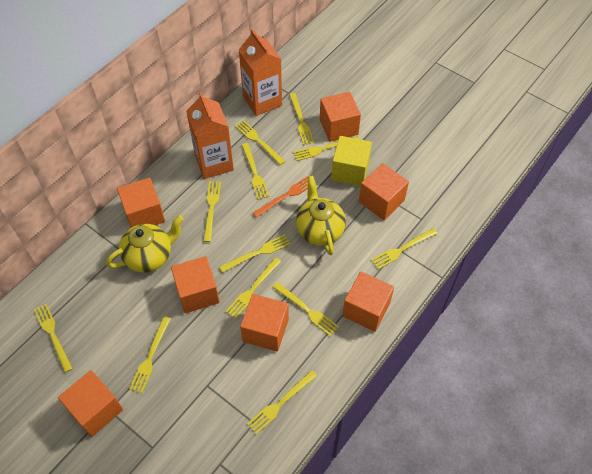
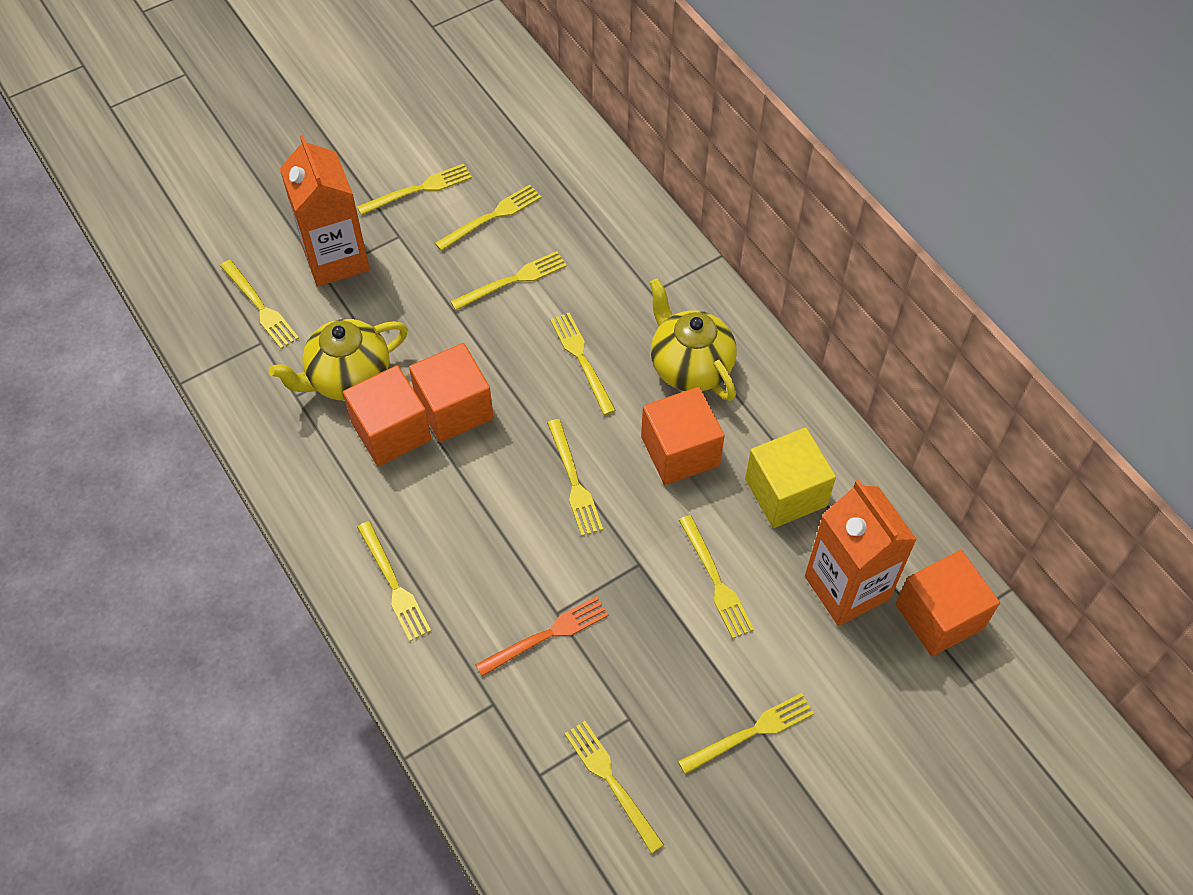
orange cube: 7 -> 4
yellow fork: 12 -> 10

